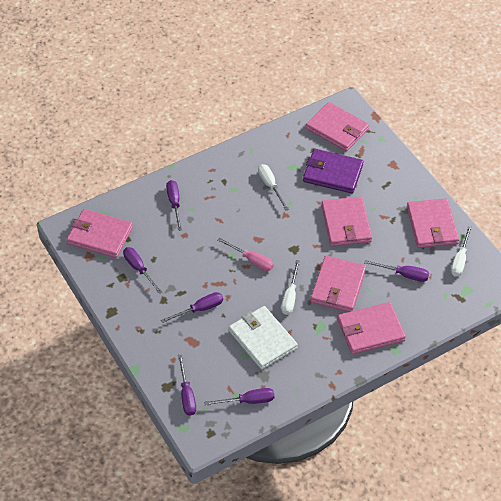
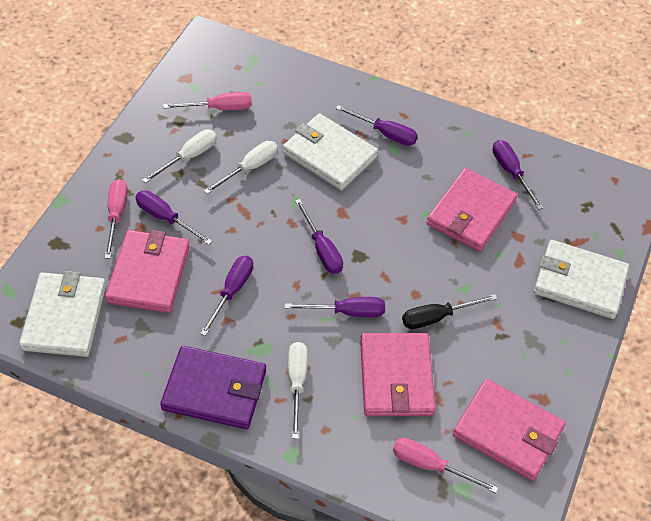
black screwdriver: 0 -> 1
pink screwdriver: 1 -> 3
pink wallet: 6 -> 4
white wallet: 1 -> 3

